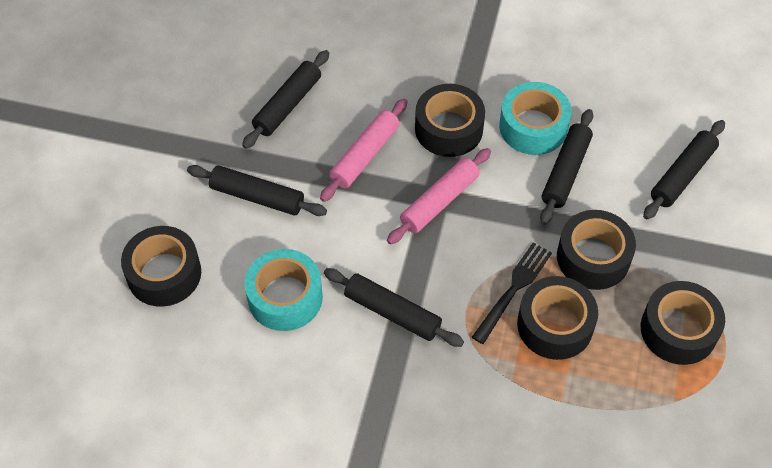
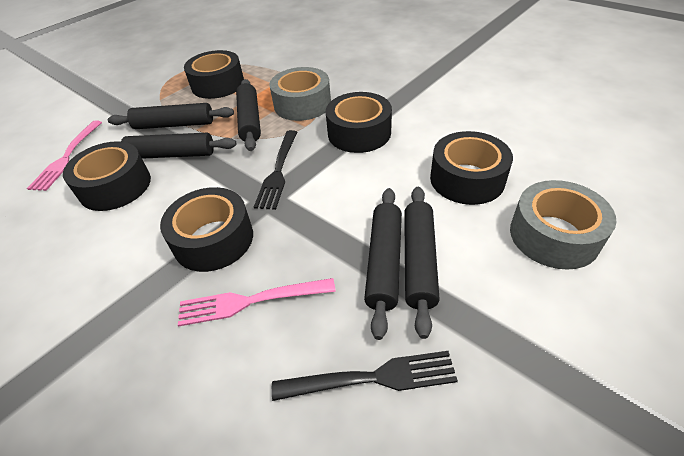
black fork: 1 -> 2
grey tape: 0 -> 2
pink fork: 0 -> 2
pink rolling pin: 2 -> 0
turquoise tape: 2 -> 0

